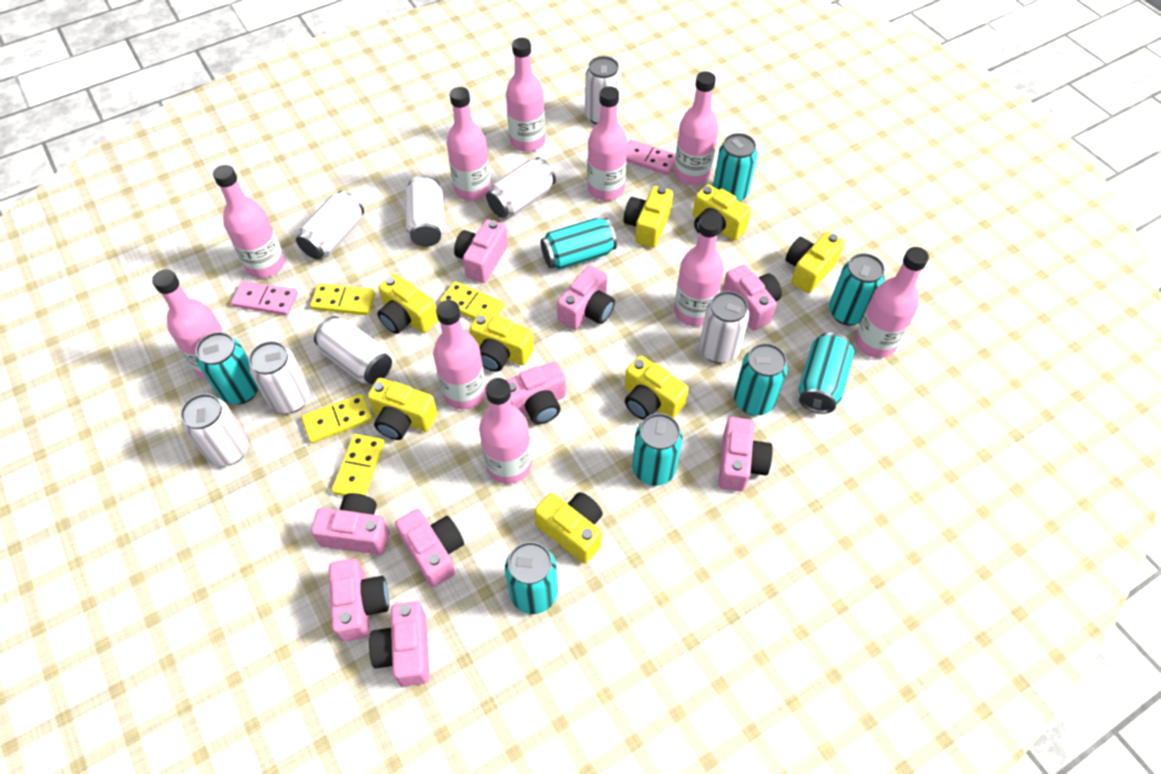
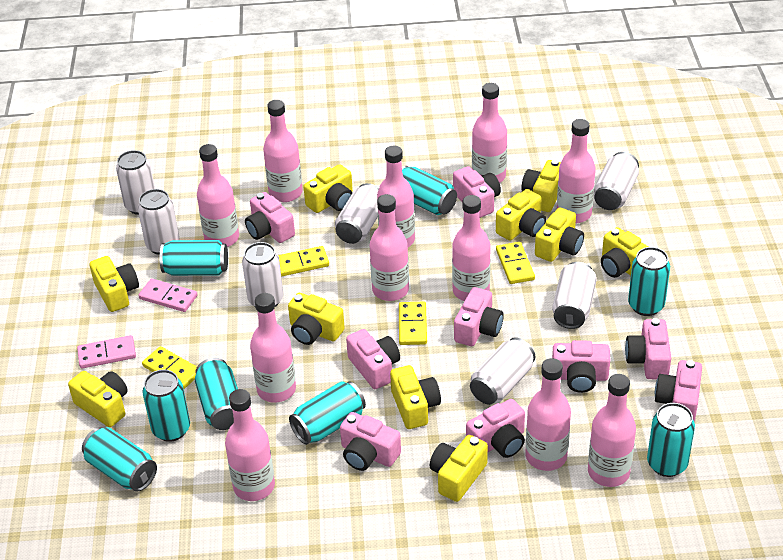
pink bottle: 10 -> 11
white can: 8 -> 7
yellow camera: 8 -> 10

